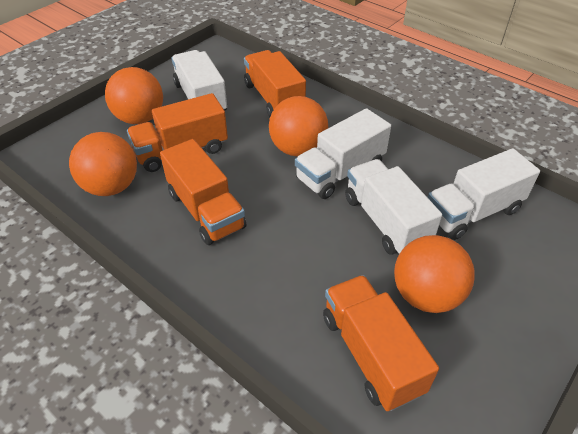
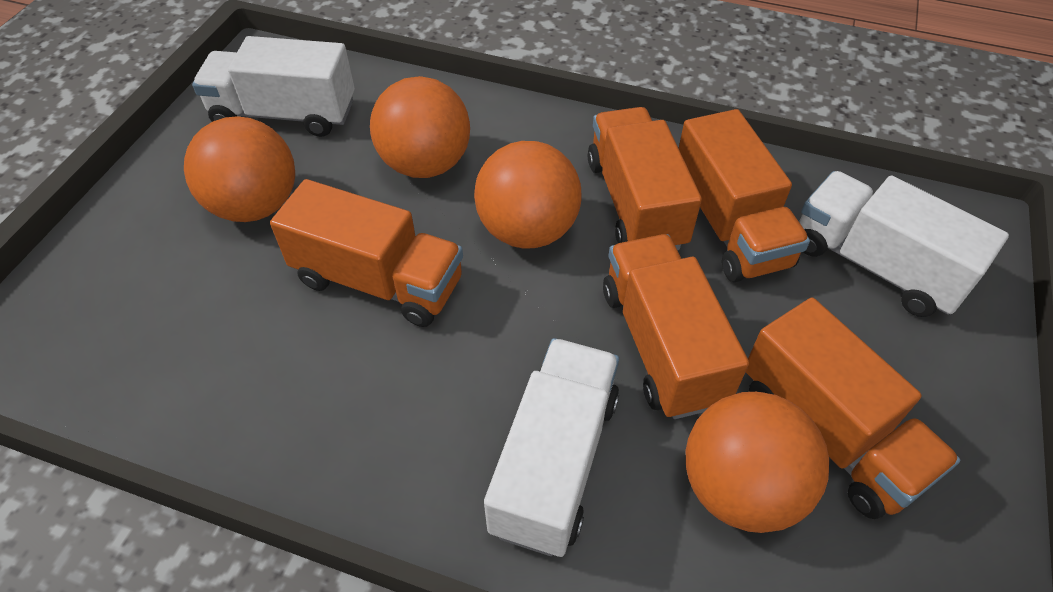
orange truck: 4 -> 5
white truck: 4 -> 3

